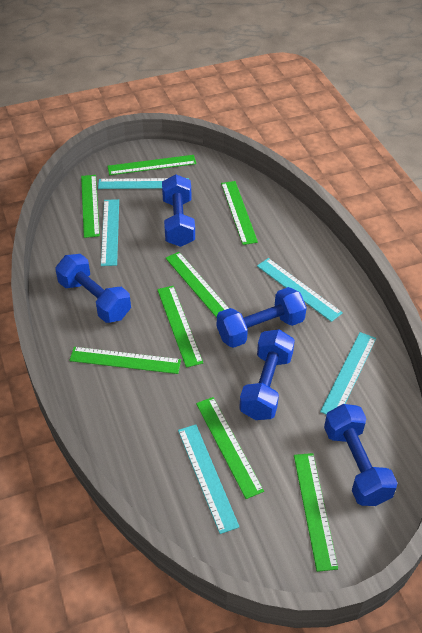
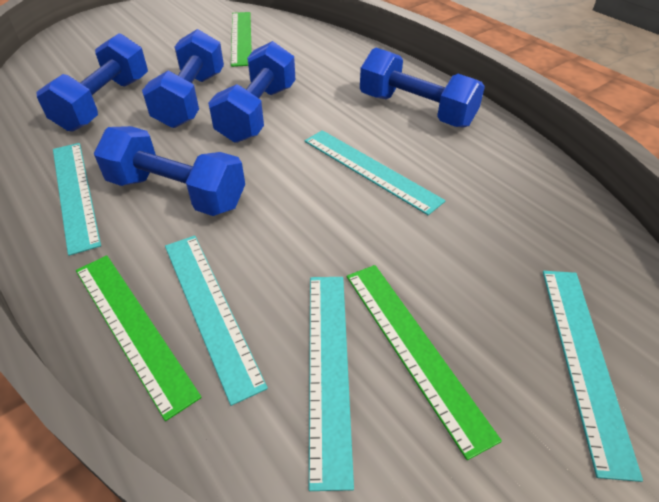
green ruler: 8 -> 3

